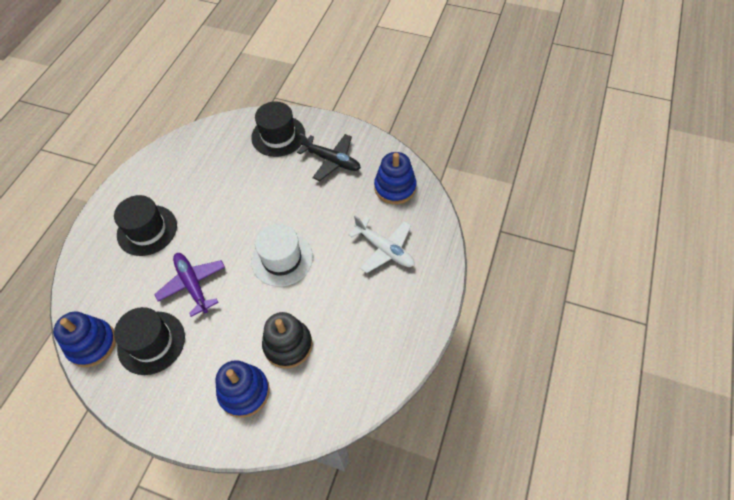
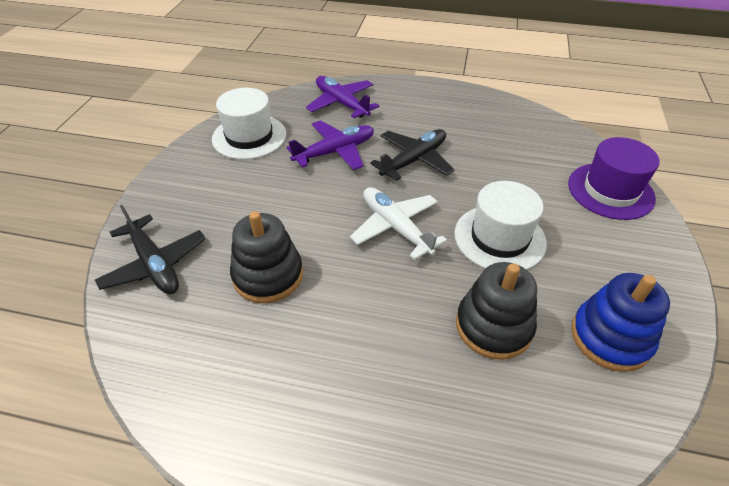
black hat: 3 -> 0
black plane: 1 -> 2
black stacking toy: 1 -> 2
blue stacking toy: 3 -> 1
purple hat: 0 -> 1
purple plane: 1 -> 2
white hat: 1 -> 2

